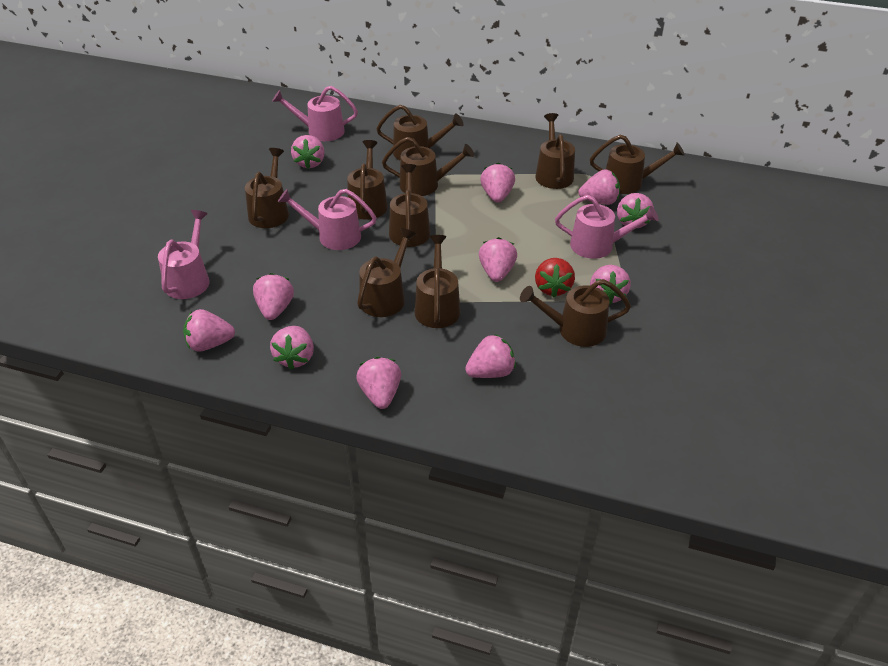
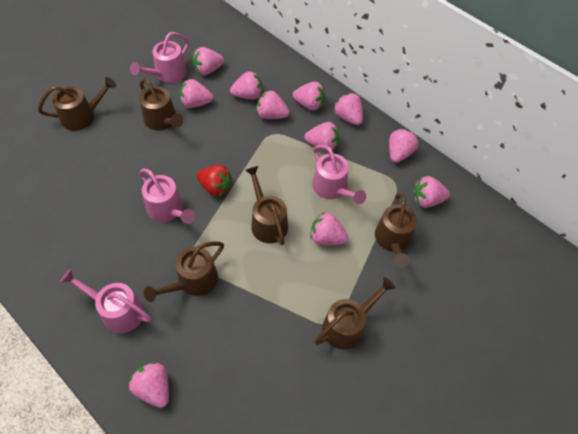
brown watering can: 10 -> 6

